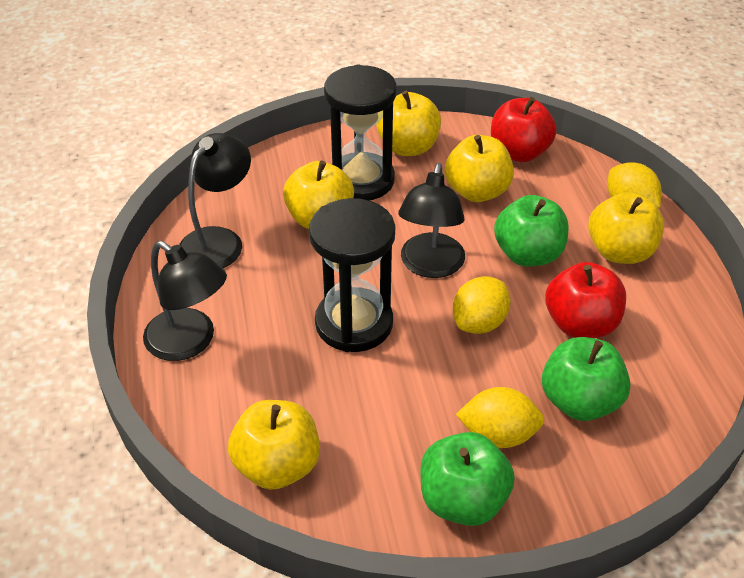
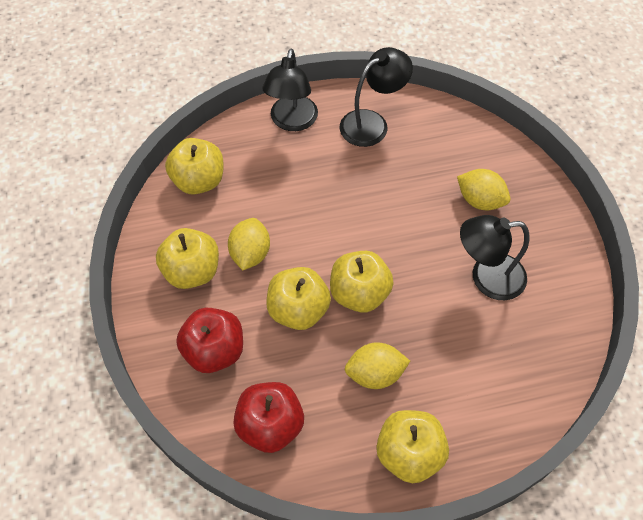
black hourglass: 2 -> 0
green apple: 3 -> 0

